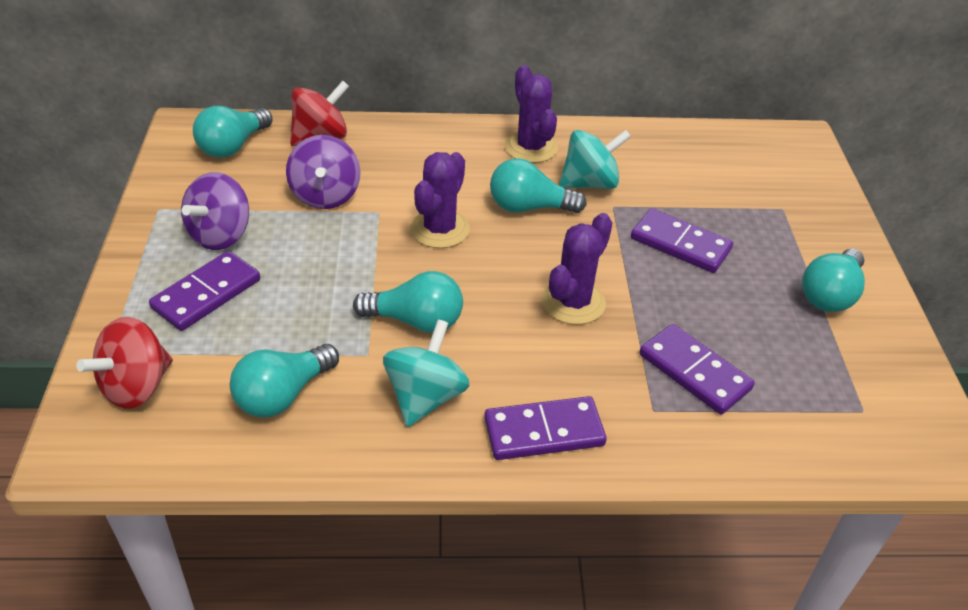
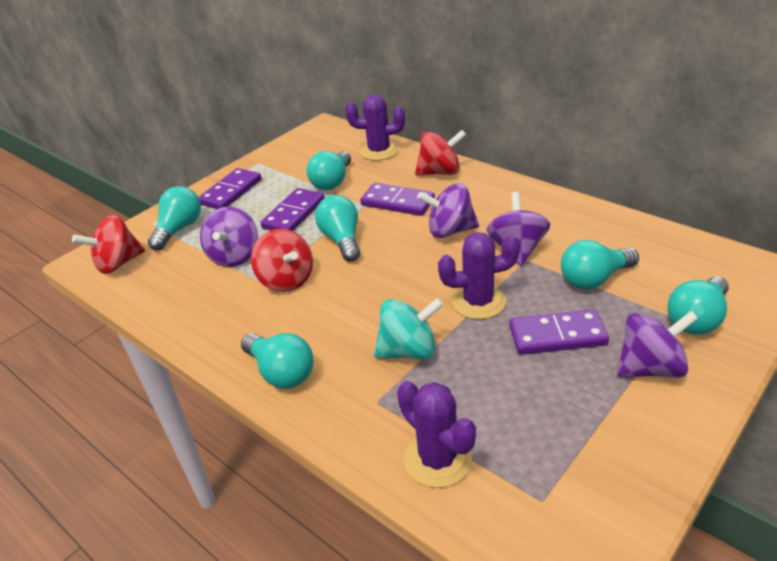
purple spinning top: 2 -> 4
red spinning top: 2 -> 3
turquoise light bulb: 5 -> 6
turquoise spinning top: 2 -> 1

